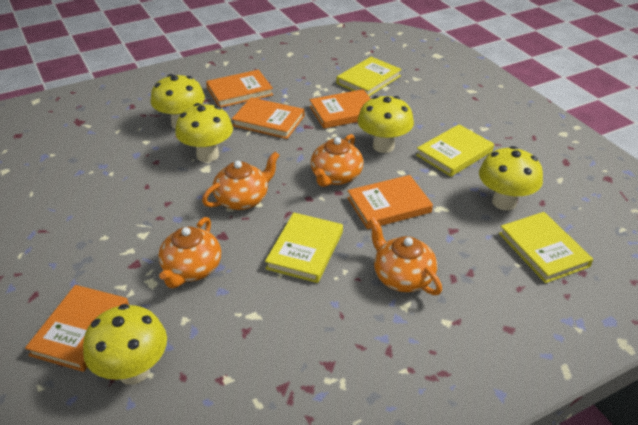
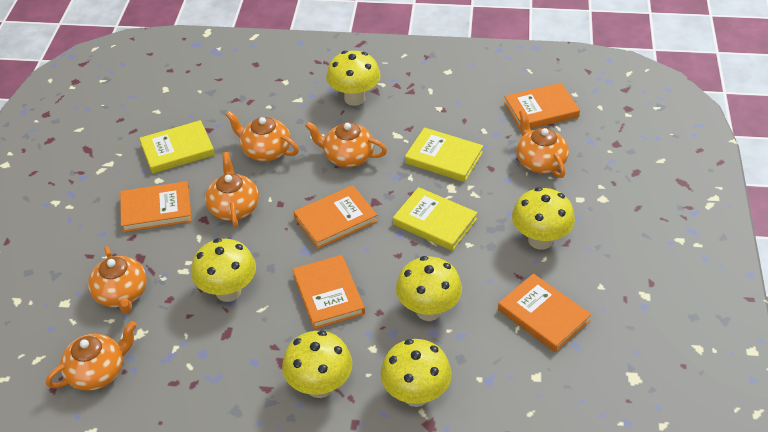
orange teapot: 4 -> 6
yellow book: 4 -> 3
yellow mushroom: 5 -> 6

